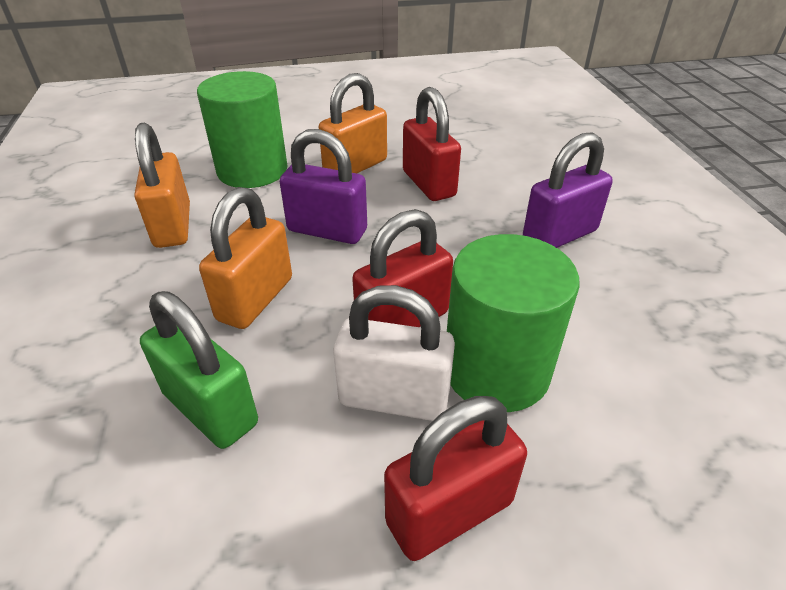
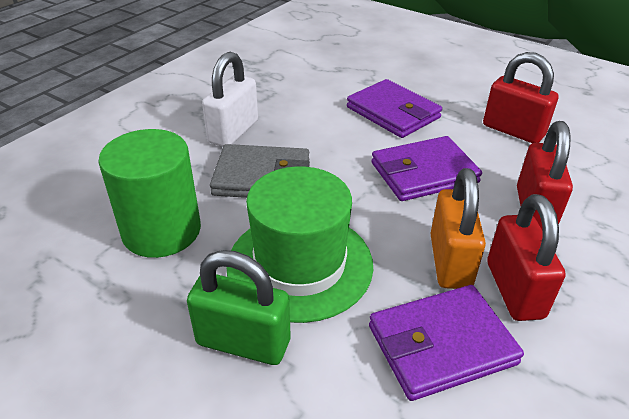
green cylinder: 2 -> 1
green hat: 0 -> 1
grey wallet: 0 -> 1
orange padlock: 3 -> 1
purple padlock: 2 -> 0
purple wallet: 0 -> 3

